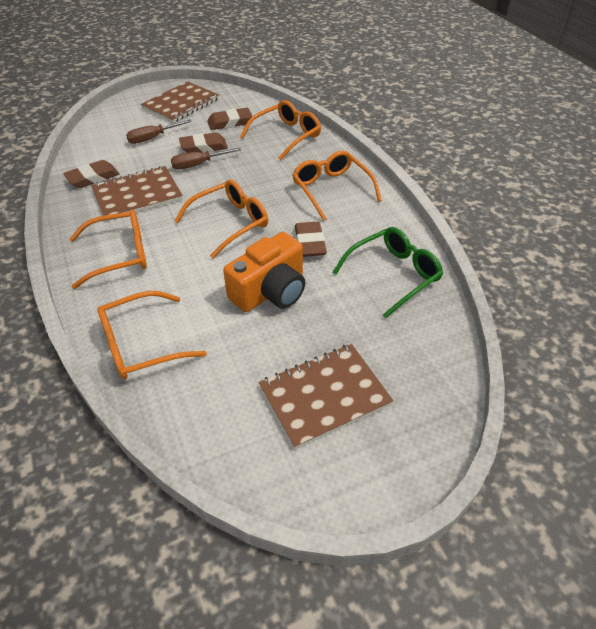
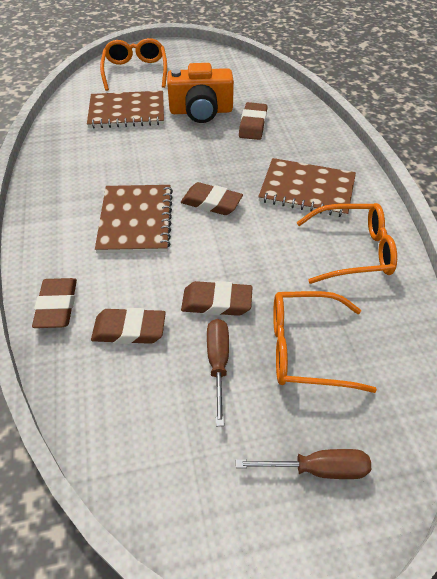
brown eraser: 4 -> 5
green glasses: 1 -> 0
orange glasses: 5 -> 3

